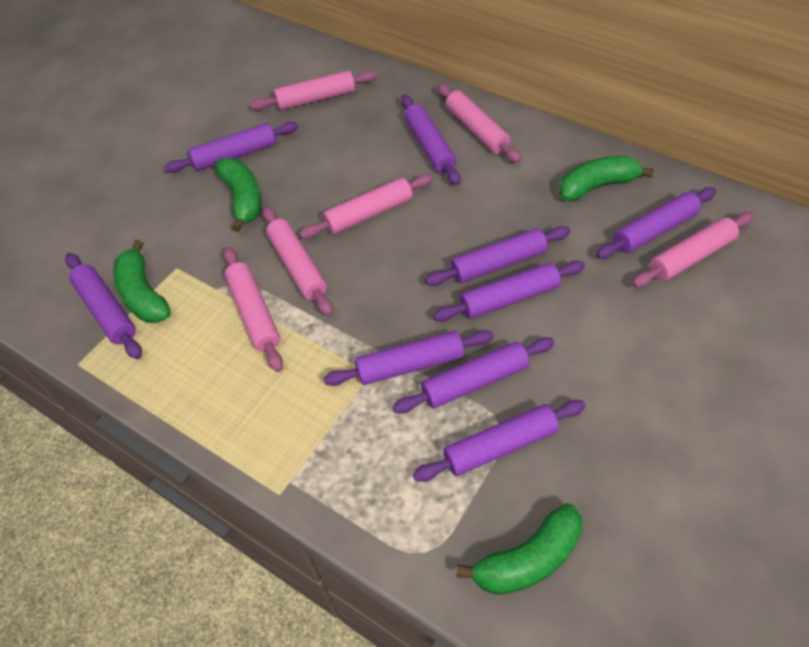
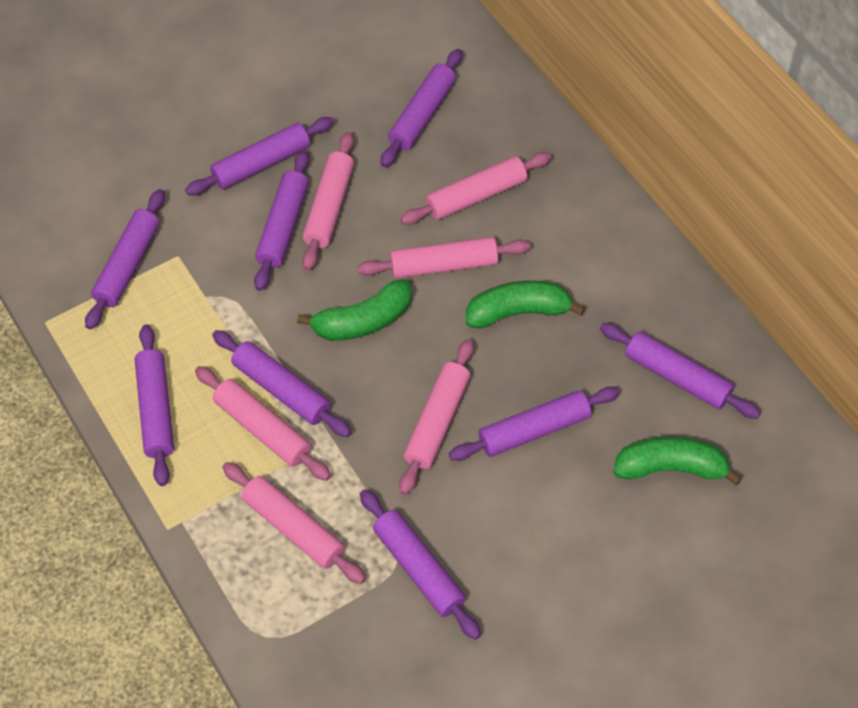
green banana: 4 -> 3

